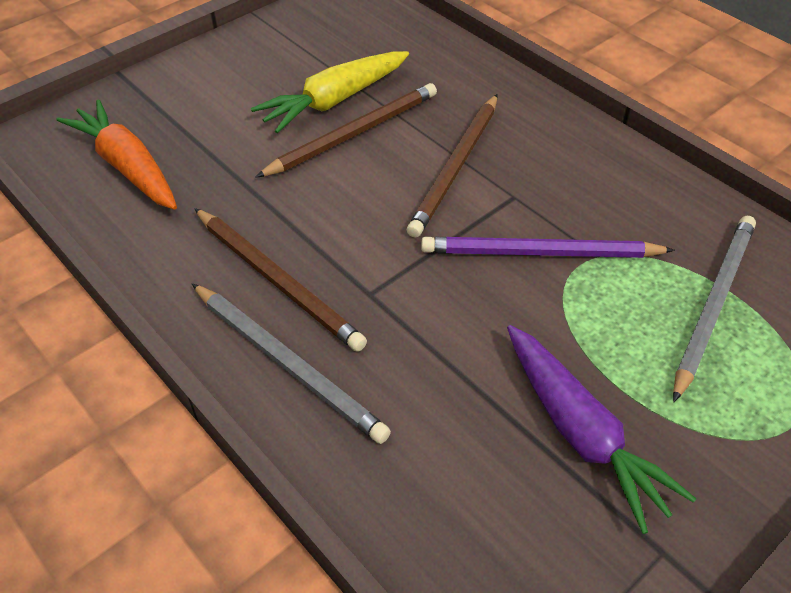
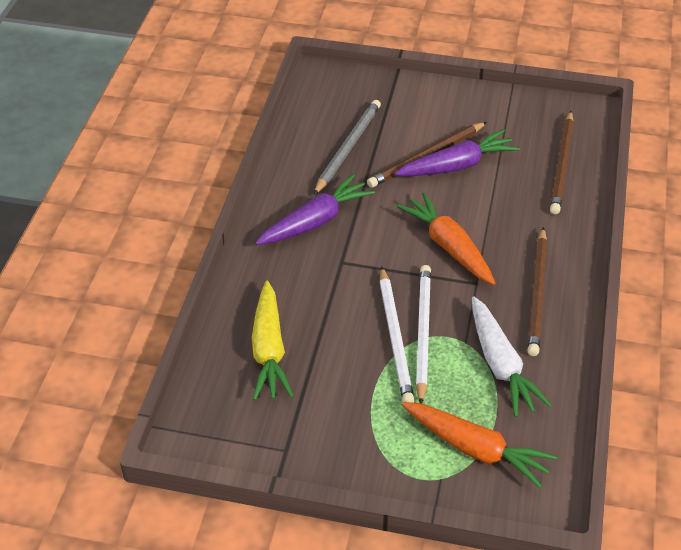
grey pencil: 2 -> 1
orange carrot: 1 -> 2
purple carrot: 1 -> 2
purple pencil: 1 -> 0
white carrot: 0 -> 1
white pencil: 0 -> 2

